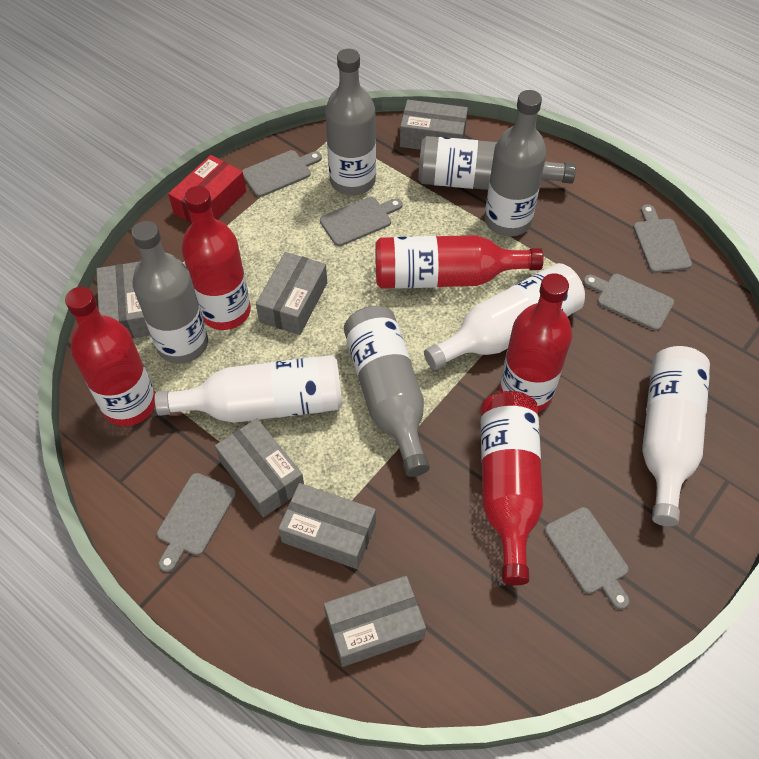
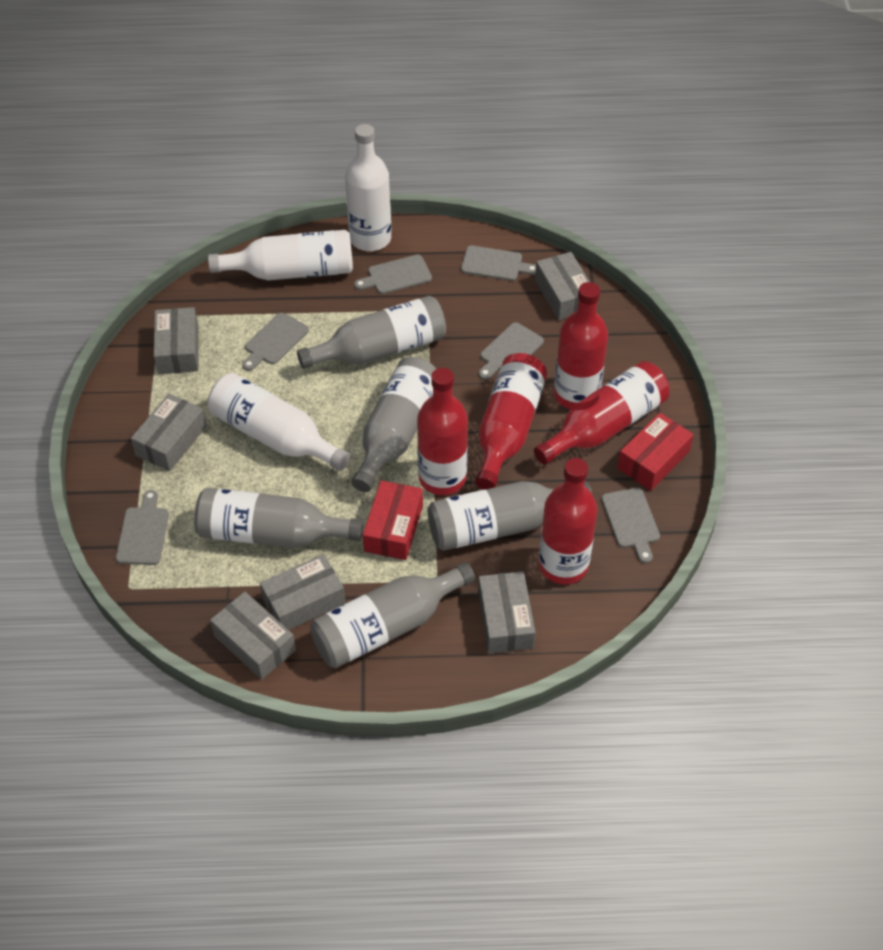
red box: 1 -> 2

